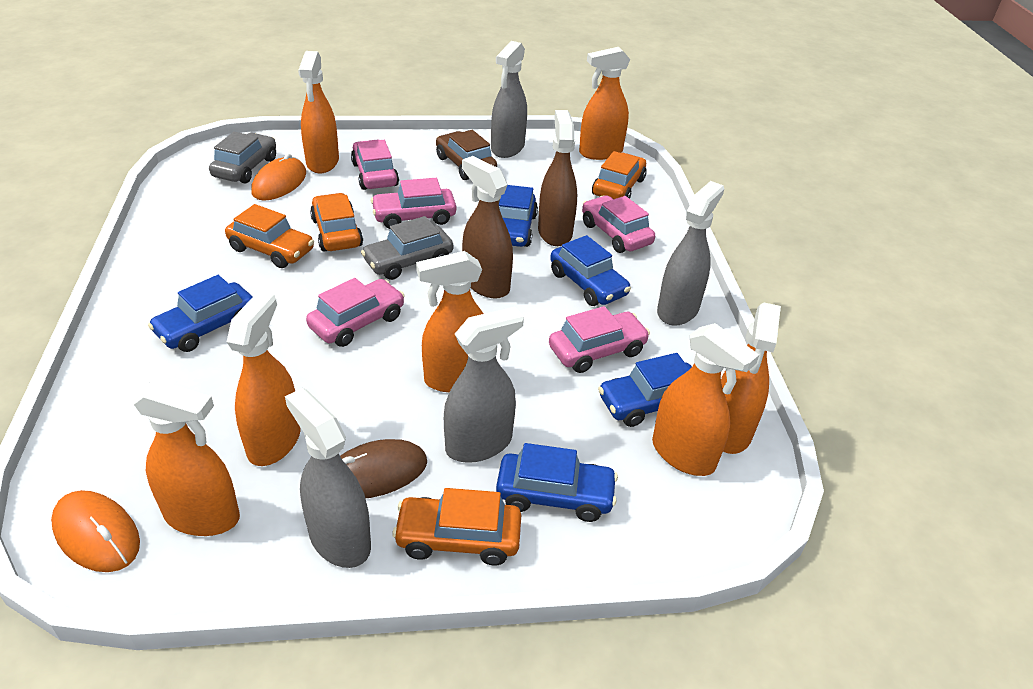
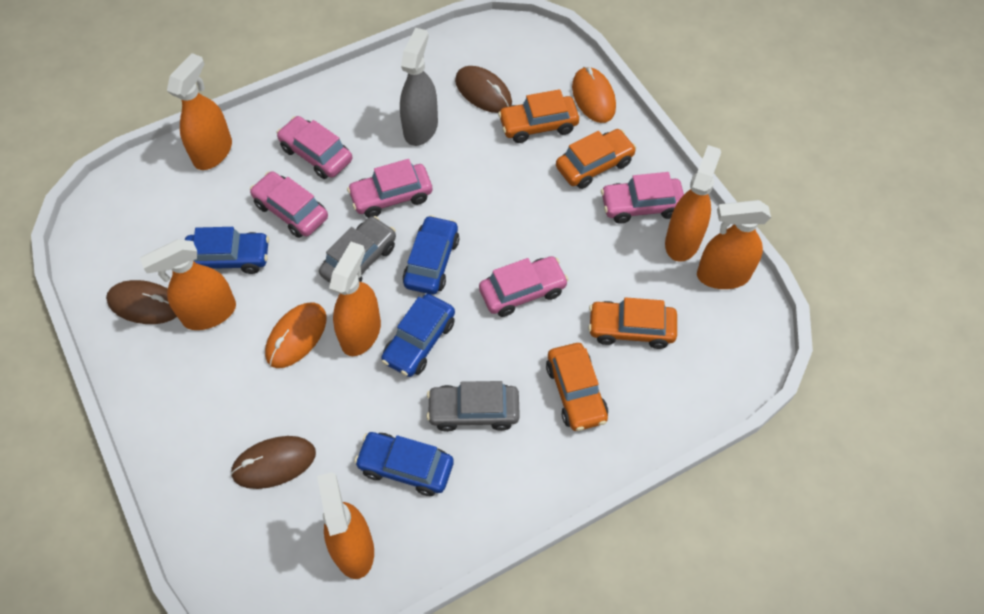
blue car: 5 -> 4
brown car: 1 -> 0
brown mouse: 1 -> 3
brown spray bottle: 2 -> 0
grey spray bottle: 4 -> 1
orange spray bottle: 7 -> 6

